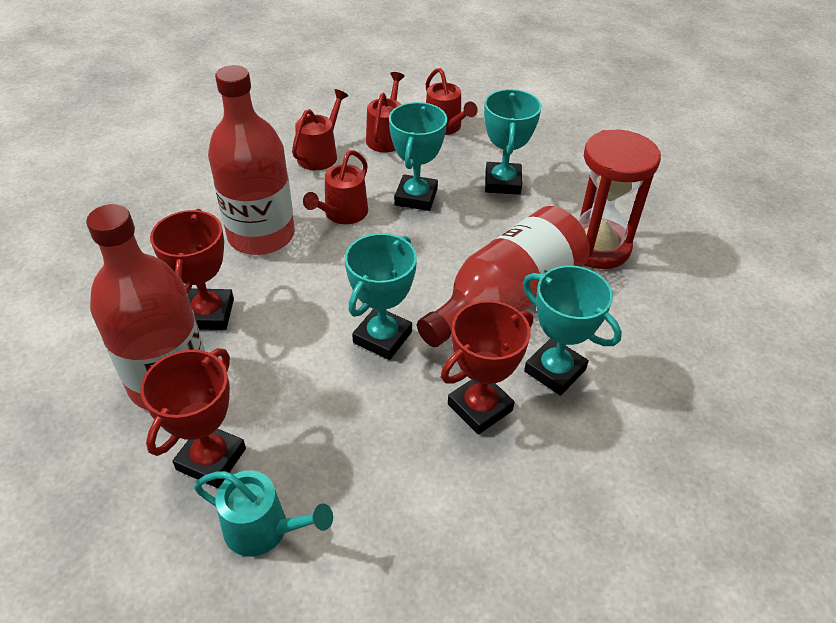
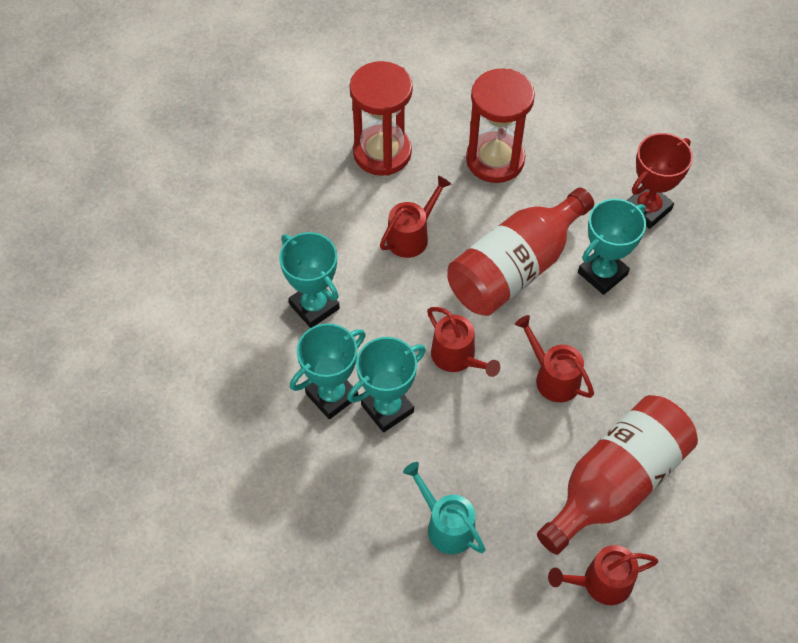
red bottle: 3 -> 2
red hourglass: 1 -> 2
red trophy: 3 -> 1

